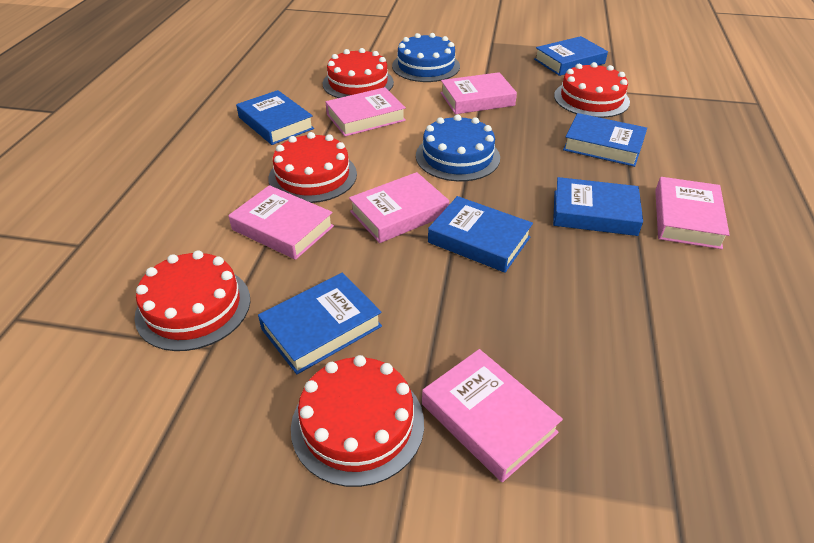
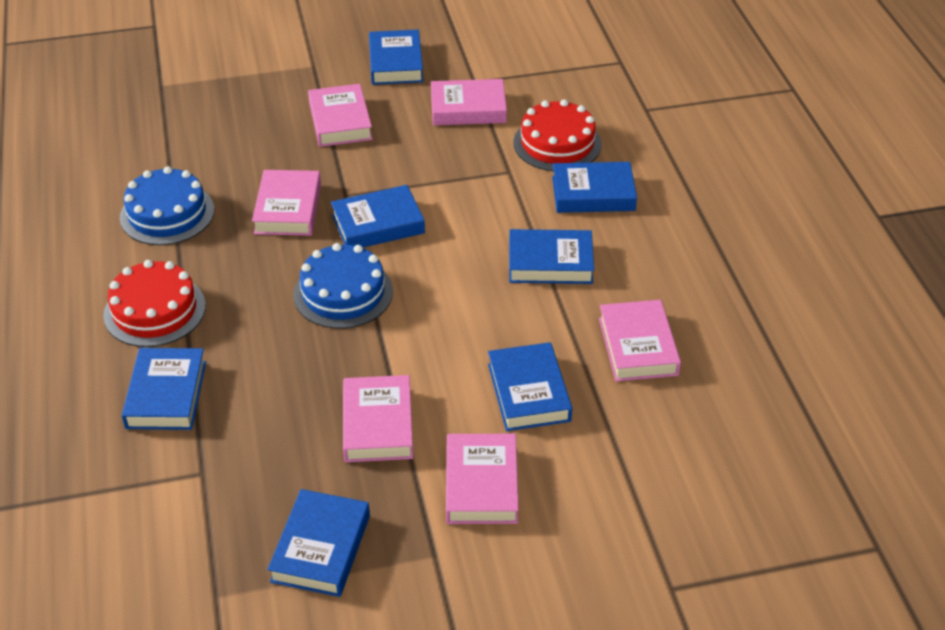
blue book: 6 -> 7
red cake: 5 -> 2

